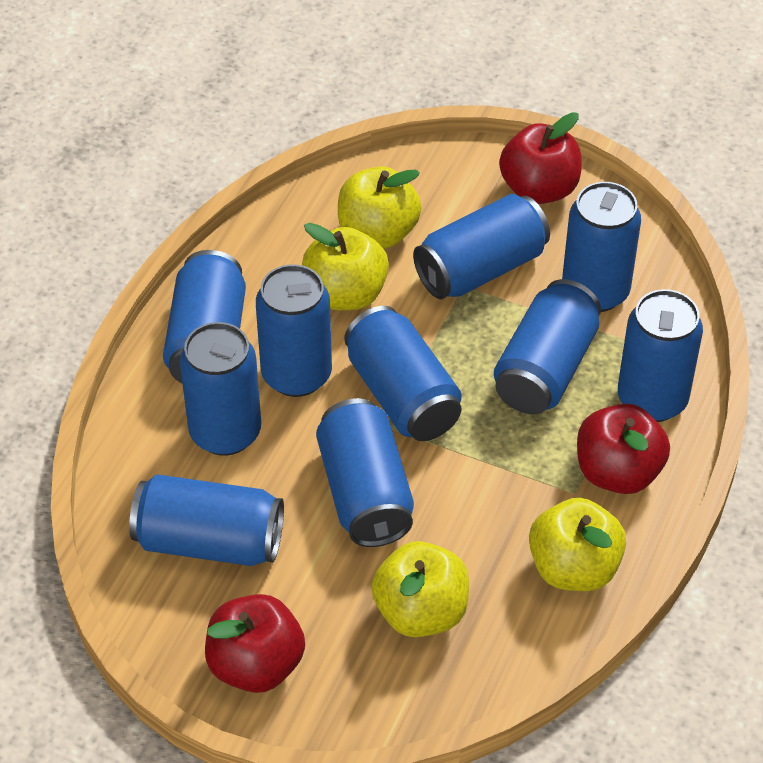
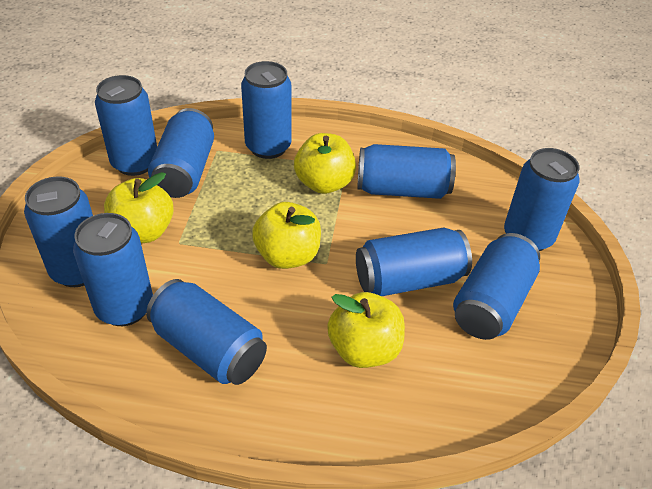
red apple: 3 -> 0

